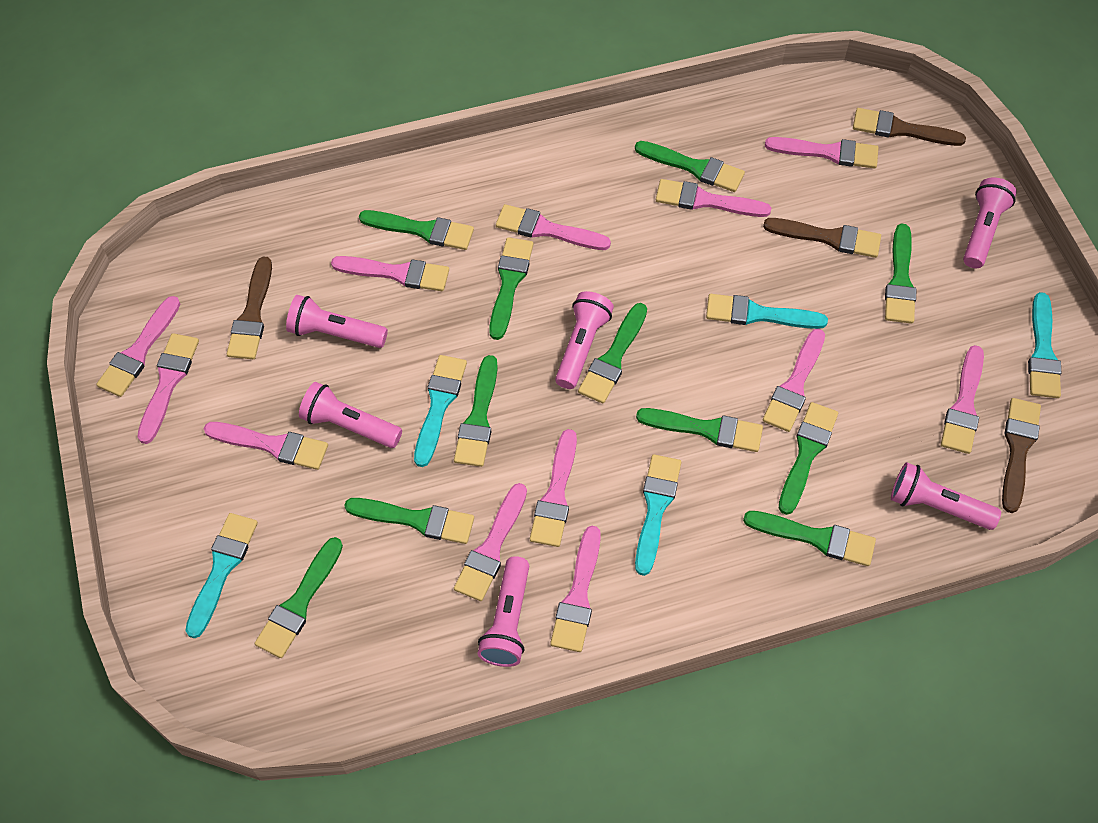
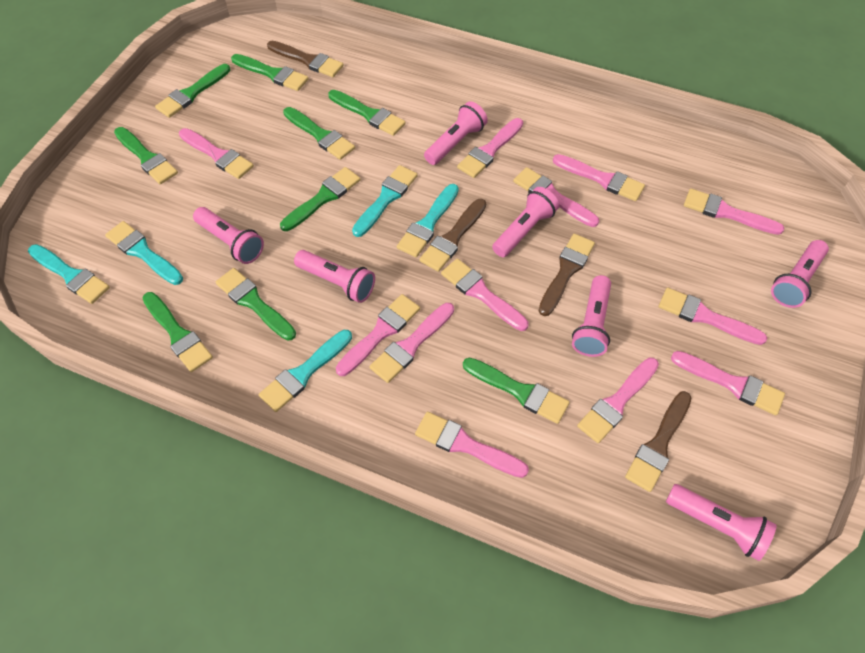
green brush: 11 -> 9
pink flashlight: 6 -> 7

